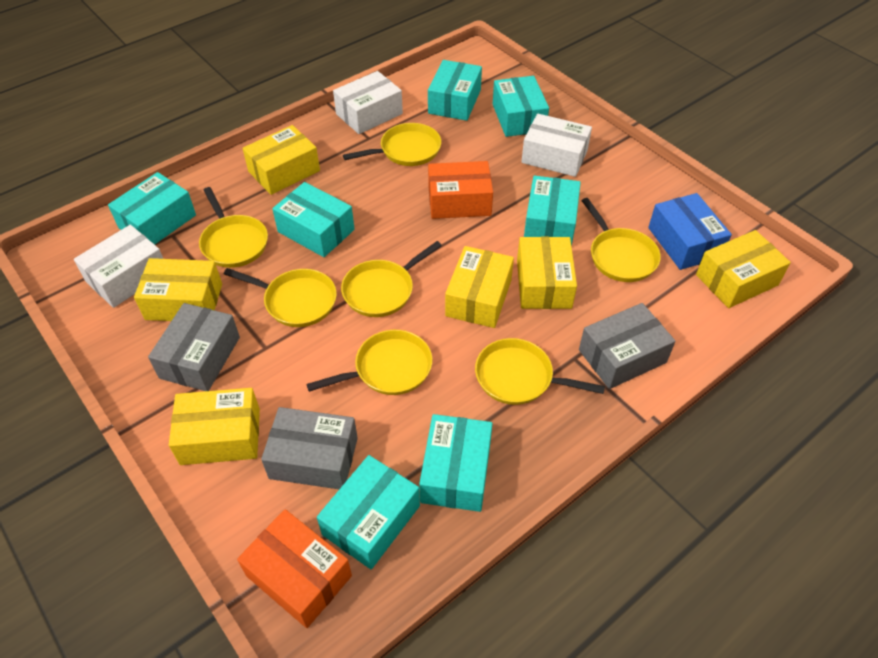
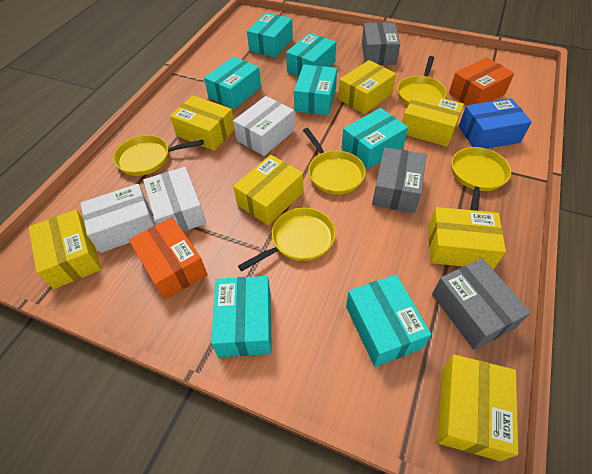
yellow box: 6 -> 7
yellow pan: 7 -> 5

